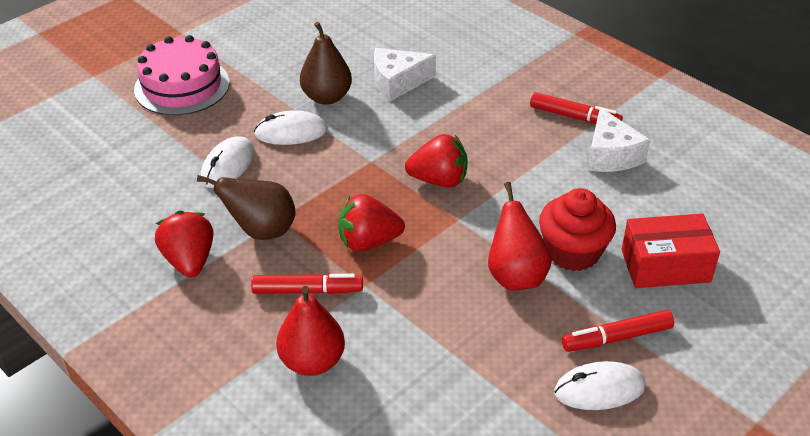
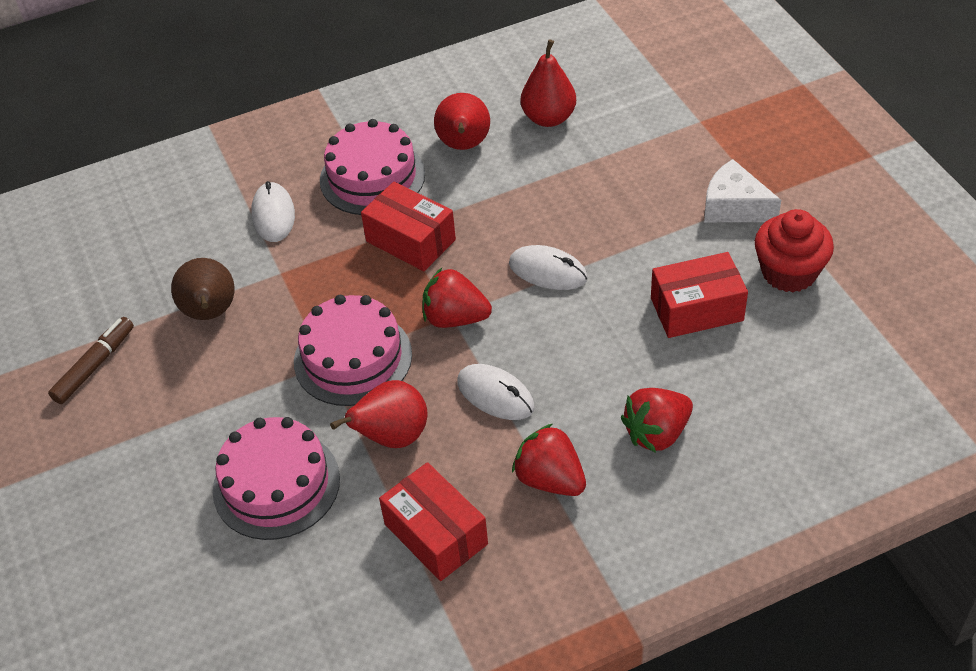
brown marker: 0 -> 1
brown pear: 2 -> 1
pink cake: 1 -> 3
red box: 1 -> 3
red marker: 3 -> 0
red pear: 2 -> 3
white cheese: 2 -> 1

